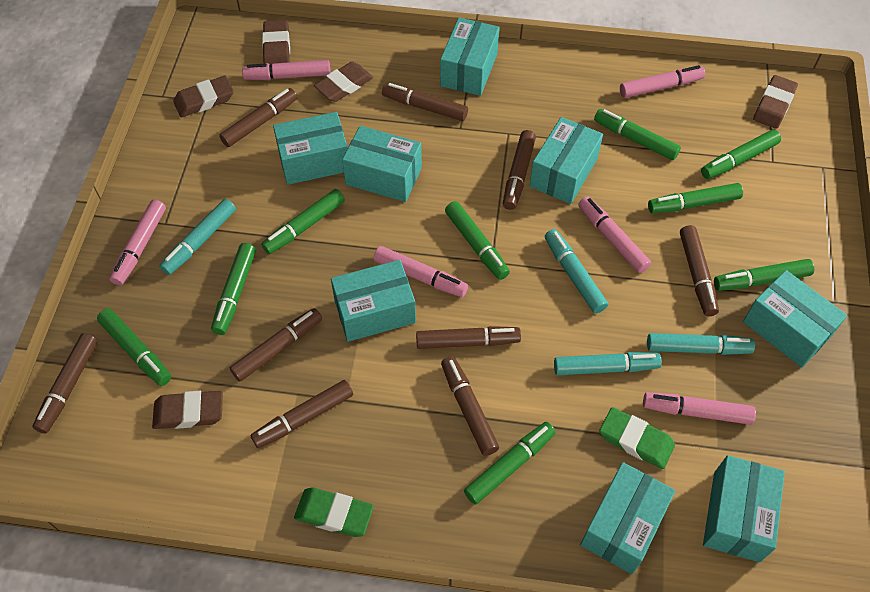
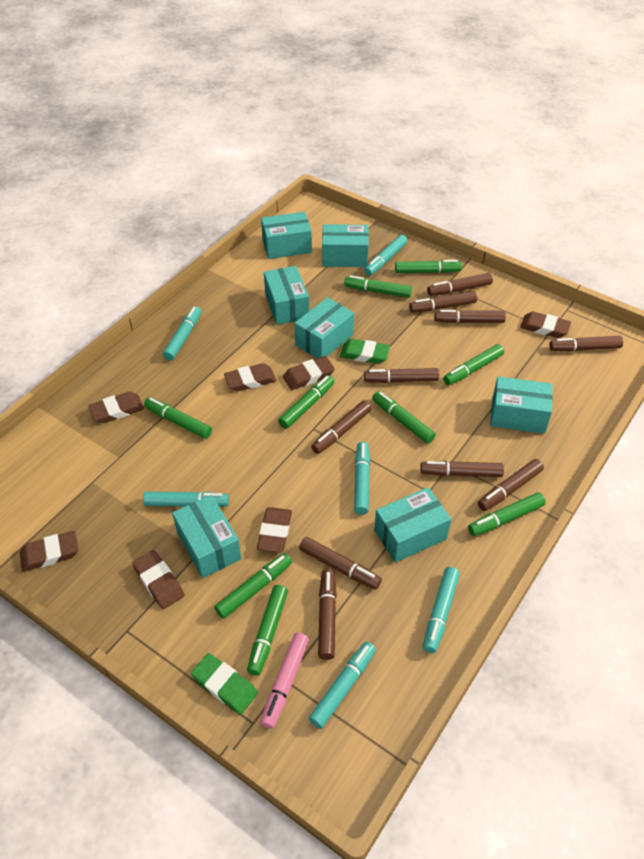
brown eraser: 5 -> 7
brown marker: 9 -> 10
pink marker: 6 -> 1
turquoise box: 8 -> 7
turquoise marker: 4 -> 6

